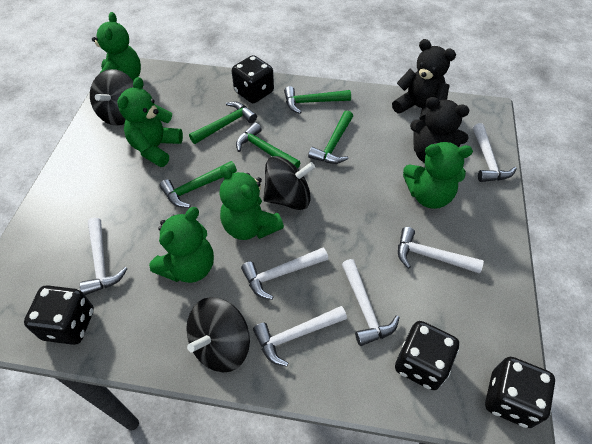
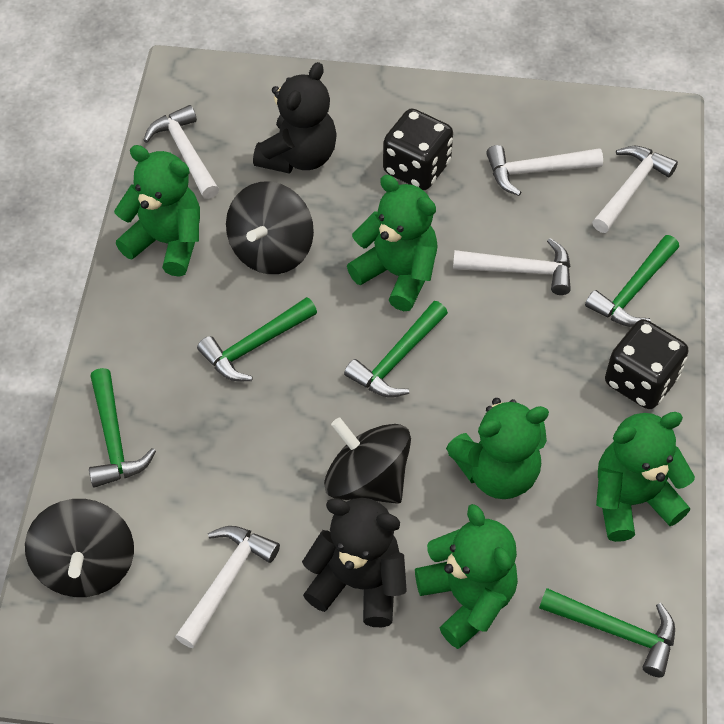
black dice: 4 -> 2
white hammer: 6 -> 5

